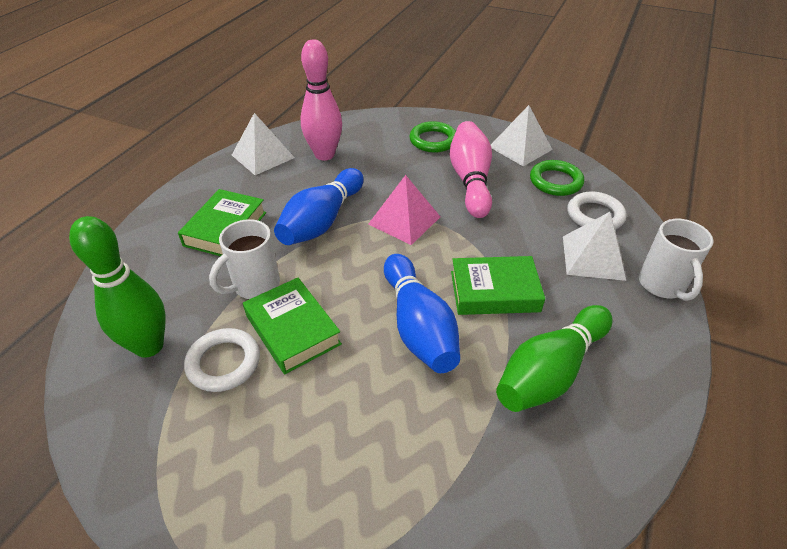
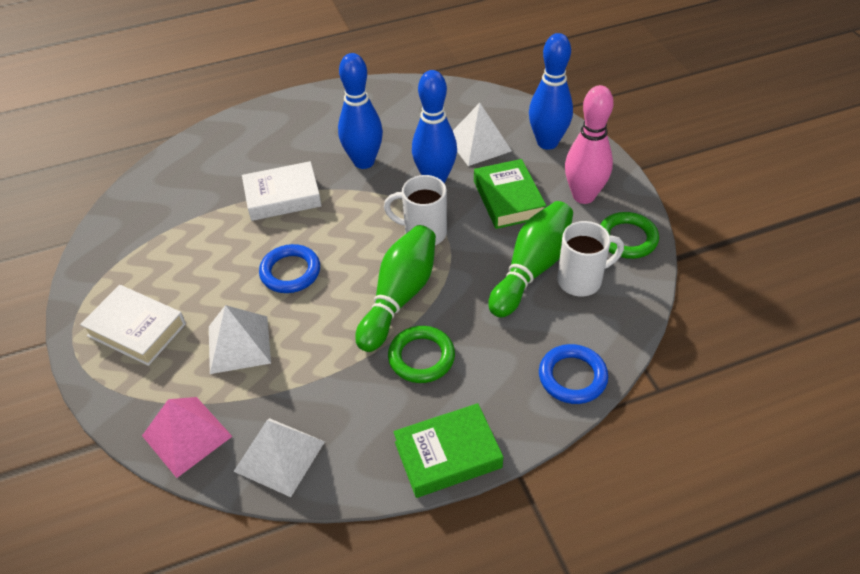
blue bowling pin: 2 -> 3
blue ring: 0 -> 2
green book: 3 -> 2
pink bowling pin: 2 -> 1
white book: 0 -> 2
white ring: 2 -> 0

